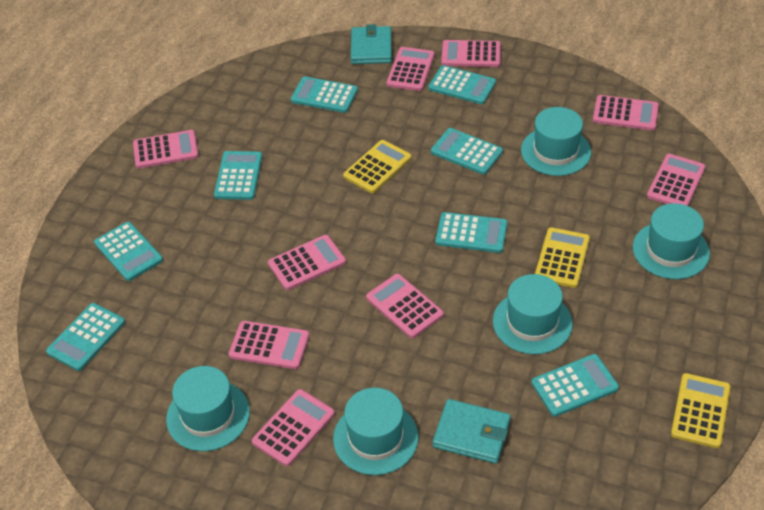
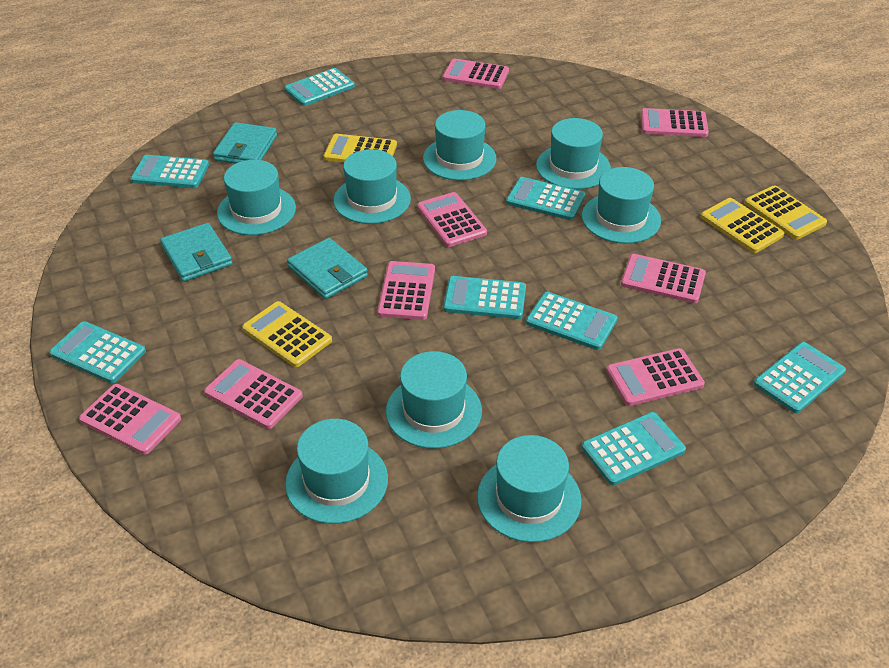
pink calculator: 9 -> 8
turquoise hat: 5 -> 8
turquoise wallet: 2 -> 3
yellow calculator: 3 -> 4

